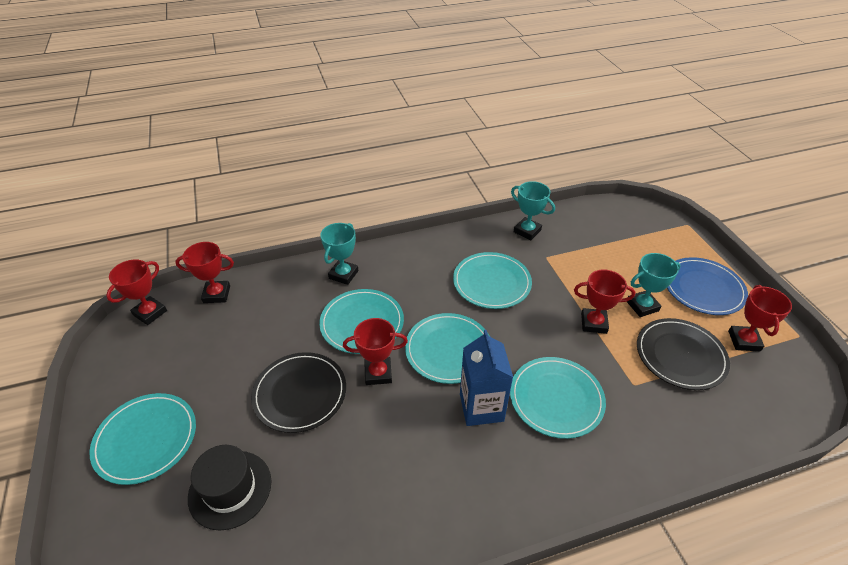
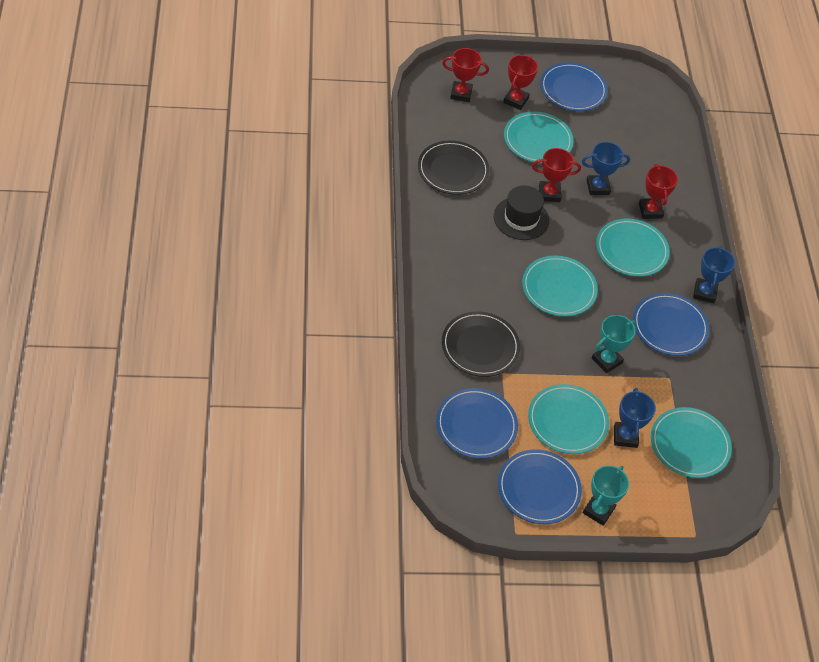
blue carton: 1 -> 0
blue plate: 1 -> 4
blue trophy: 0 -> 3
red trophy: 5 -> 4
turquoise trophy: 3 -> 2

